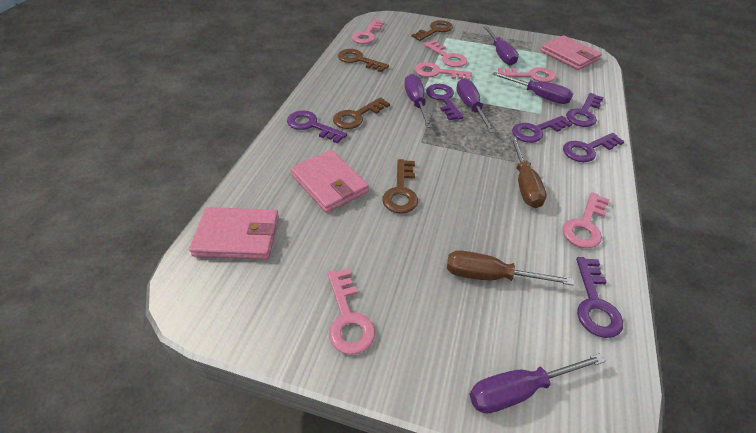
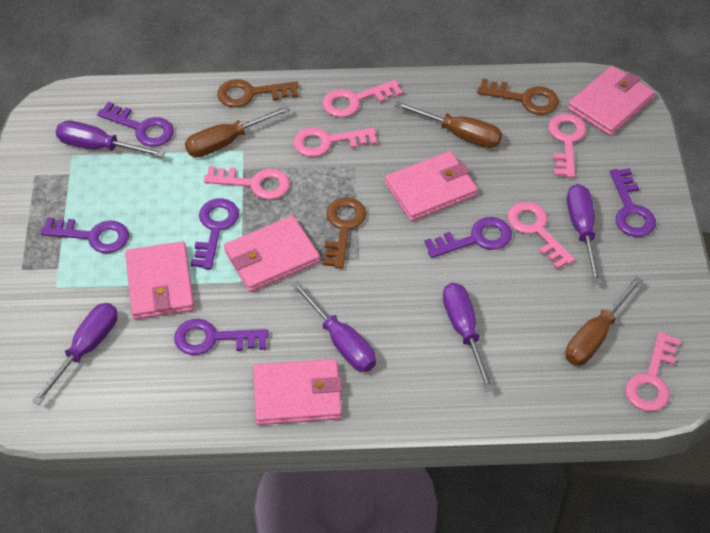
brown key: 4 -> 3
brown screwdriver: 2 -> 3
pink wallet: 3 -> 5

